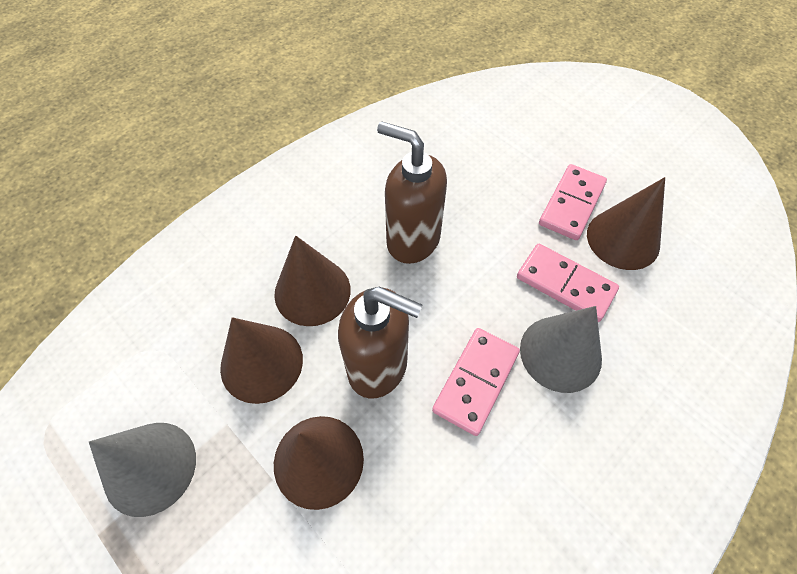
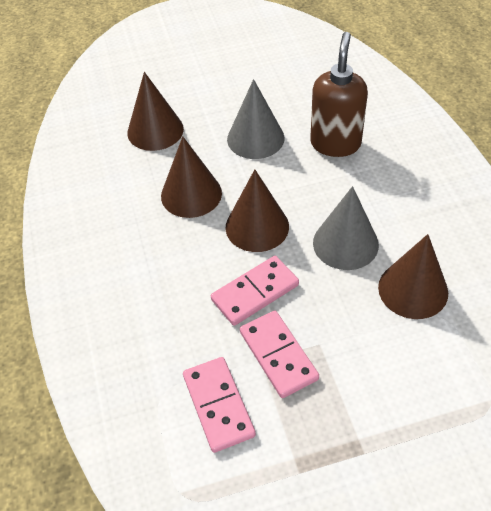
brown soap dispenser: 2 -> 1

